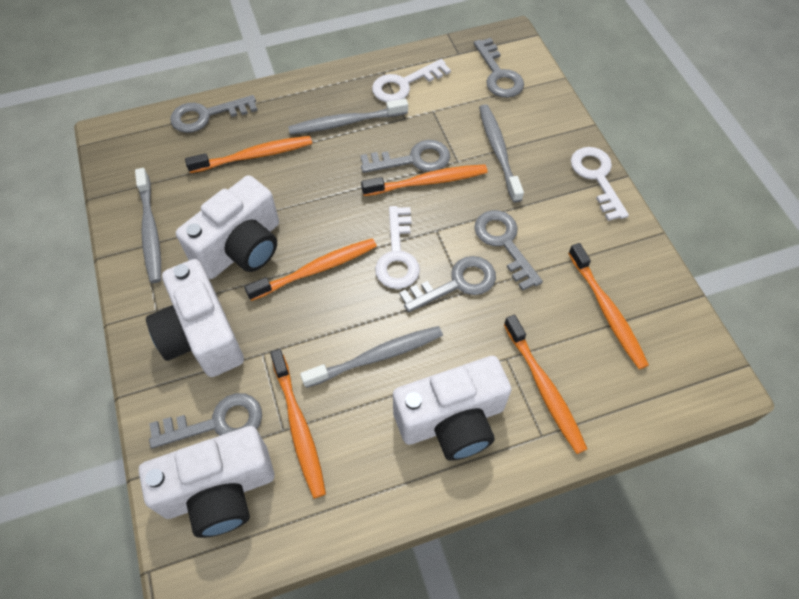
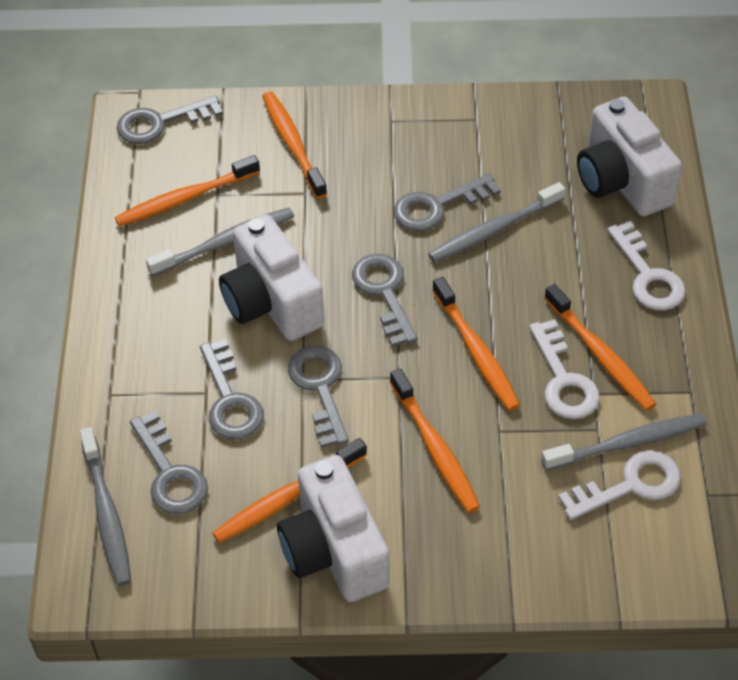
white camera: 4 -> 3

